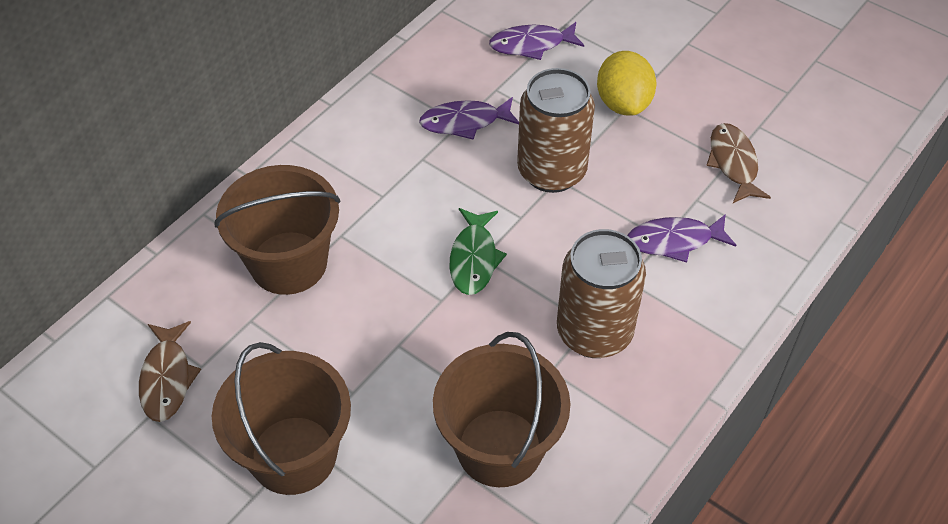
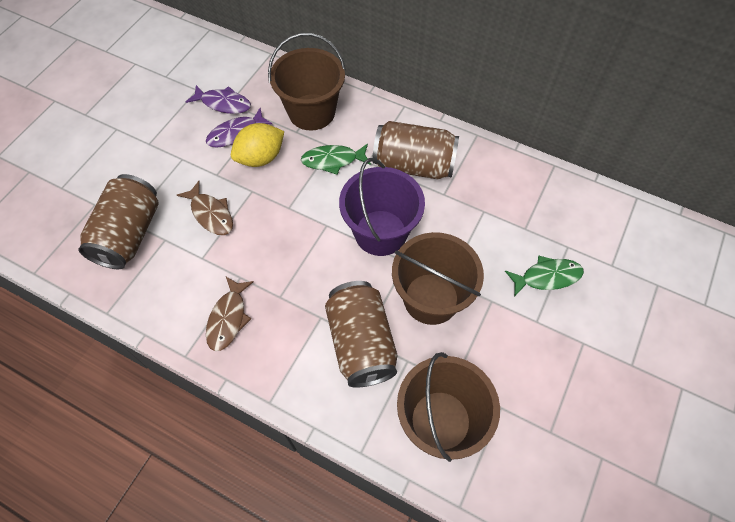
brown can: 2 -> 3
green fish: 1 -> 2
purple bucket: 0 -> 1
purple fish: 3 -> 2

